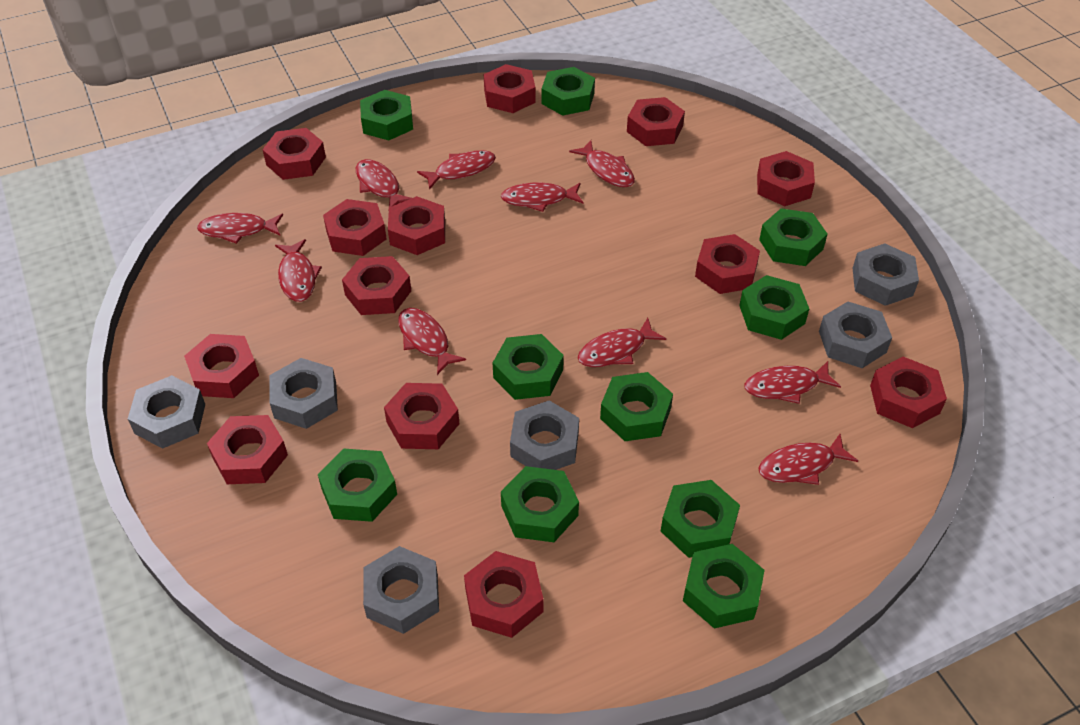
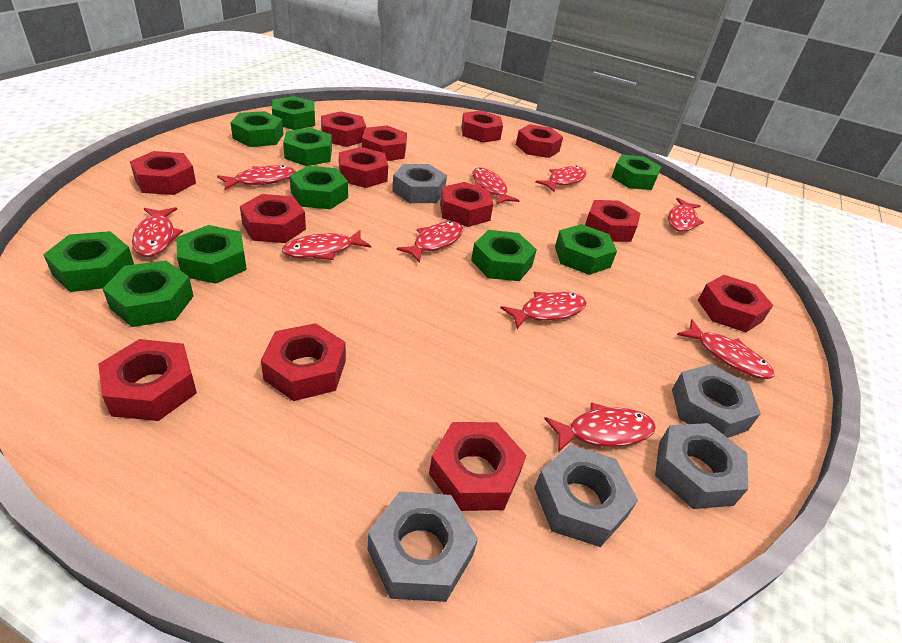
grey nut: 6 -> 5

